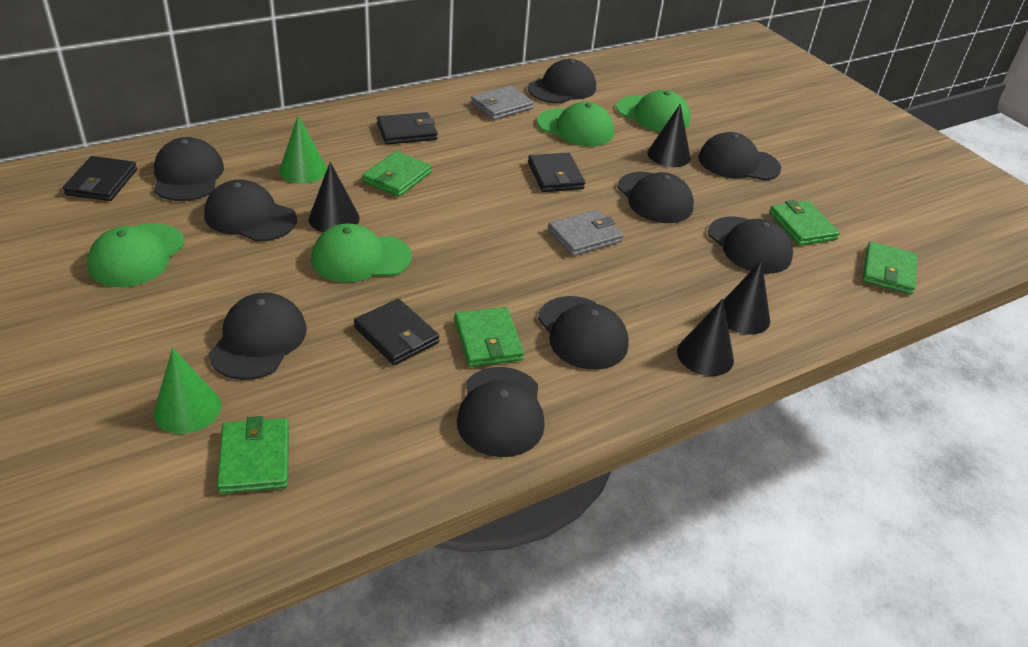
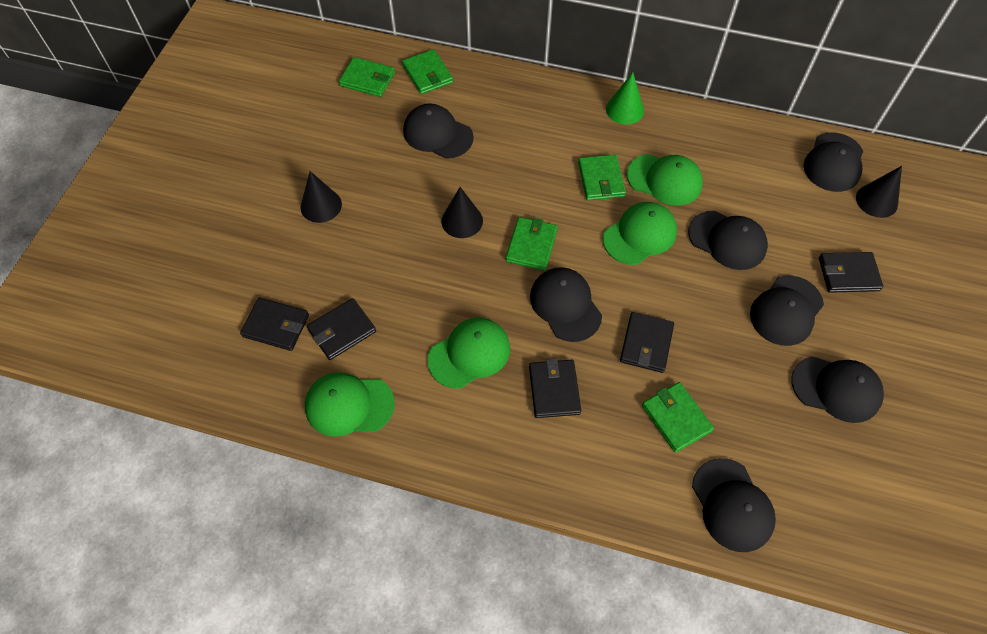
black cap: 9 -> 7
black cone: 4 -> 3
black wallet: 4 -> 5
green cone: 2 -> 1
grey wallet: 2 -> 0

